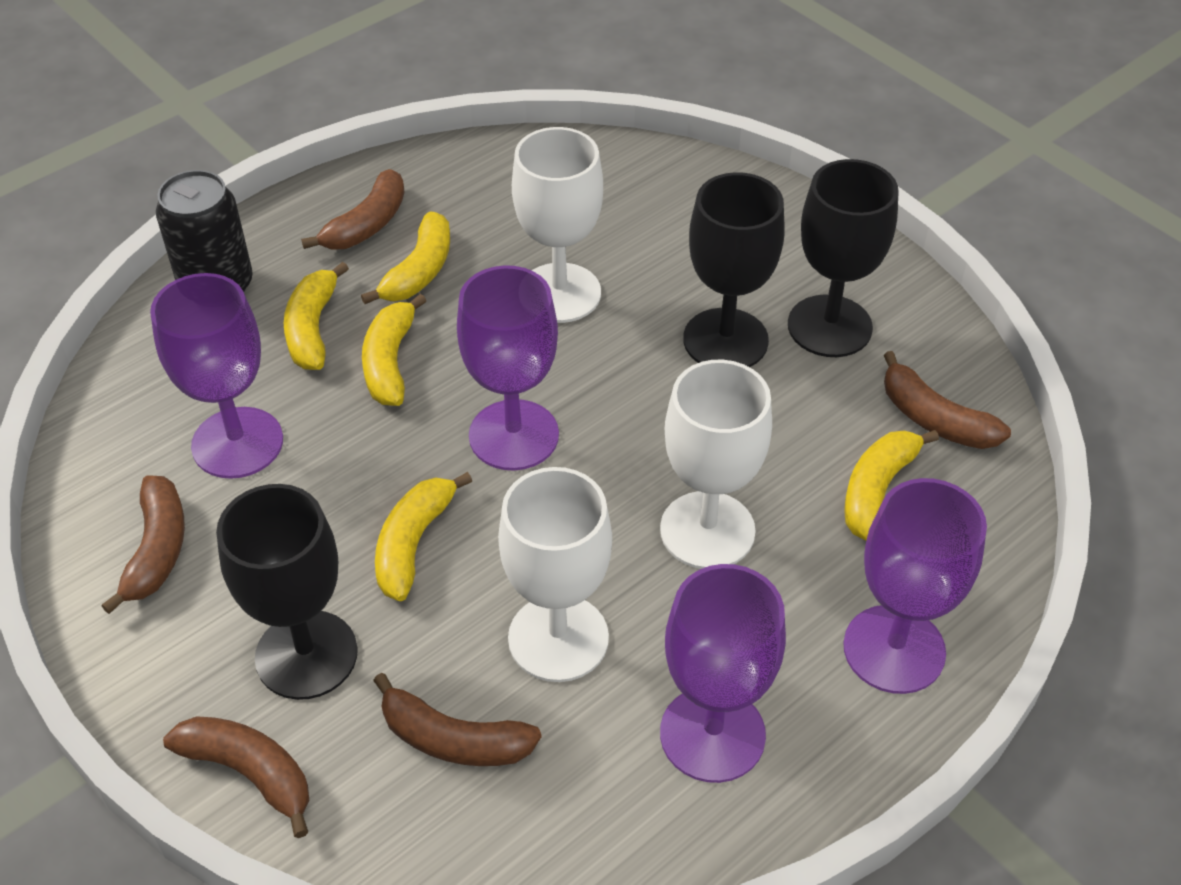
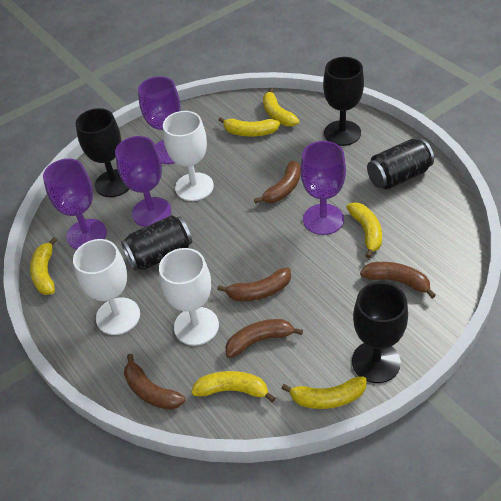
black can: 1 -> 2
yellow banana: 5 -> 6

